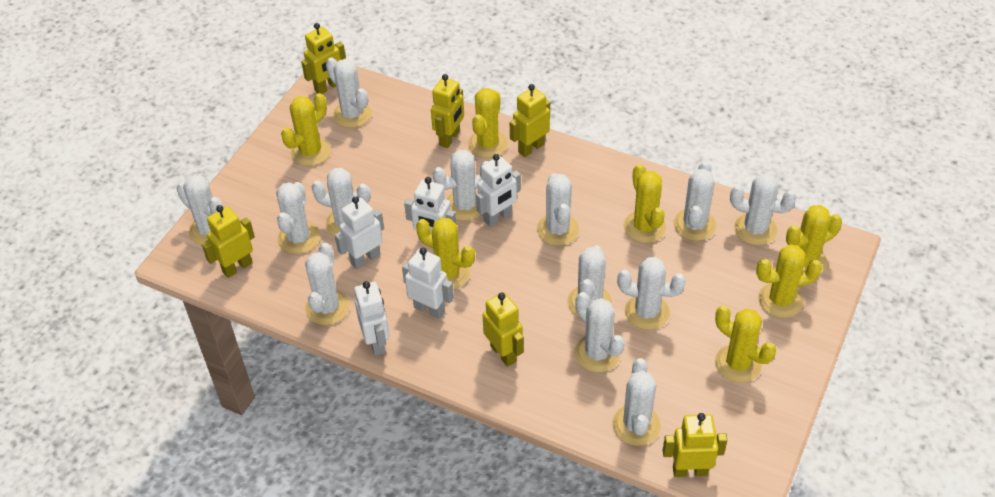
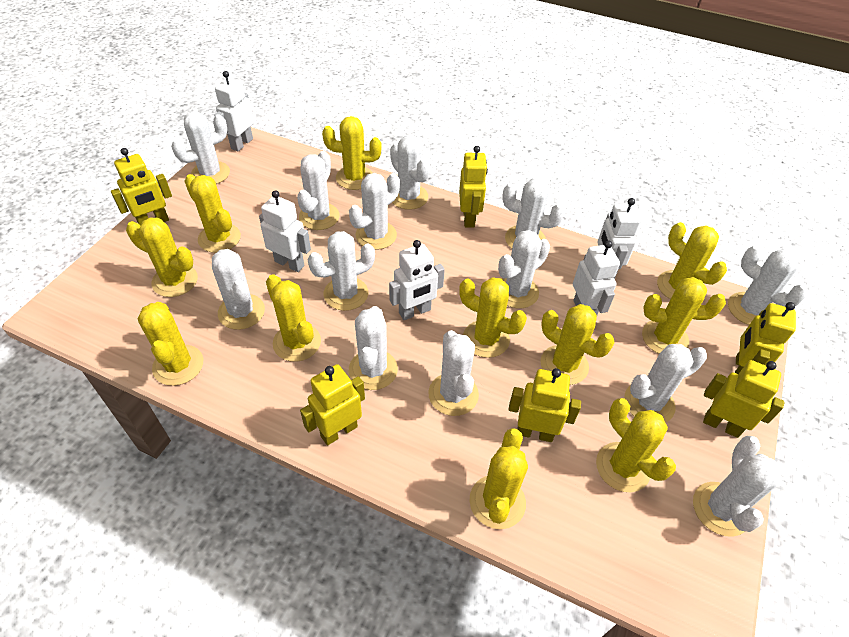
yellow cactus: 7 -> 11

